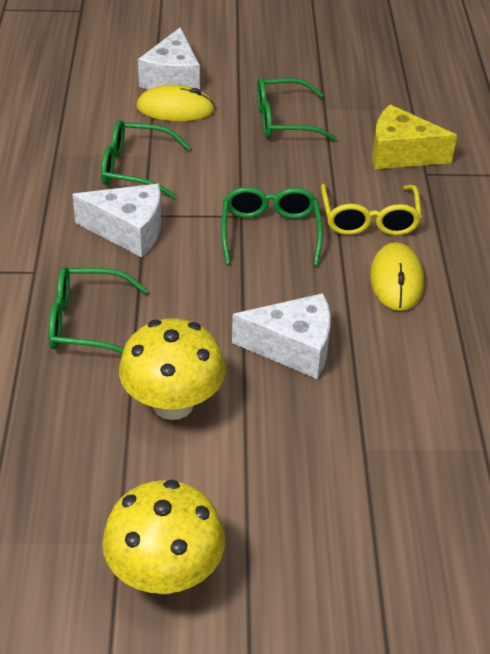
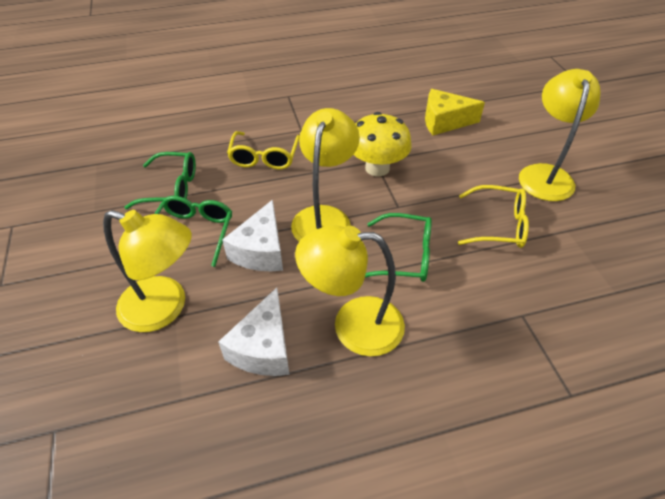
green glasses: 4 -> 3
white cheese: 3 -> 2
yellow glasses: 1 -> 2
yellow lamp: 0 -> 4
yellow mouse: 2 -> 0
yellow mushroom: 2 -> 1

